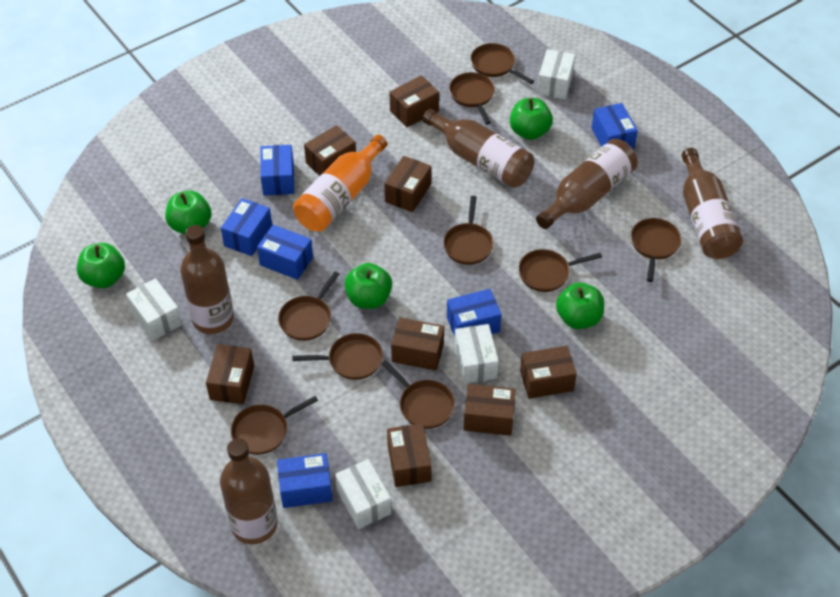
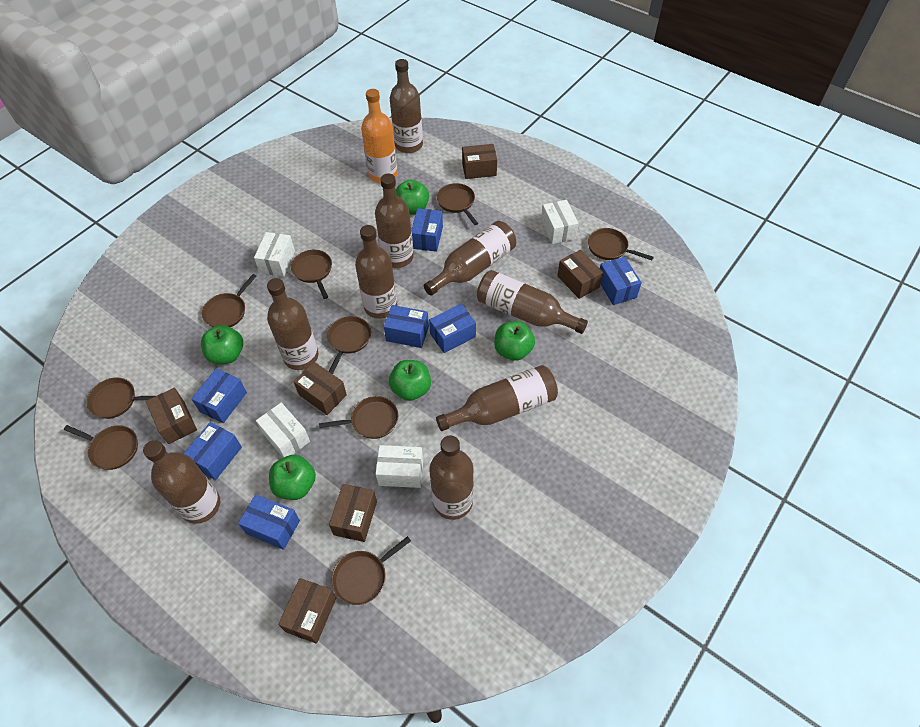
blue box: 6 -> 7
brown bottle: 5 -> 9
brown box: 8 -> 6

